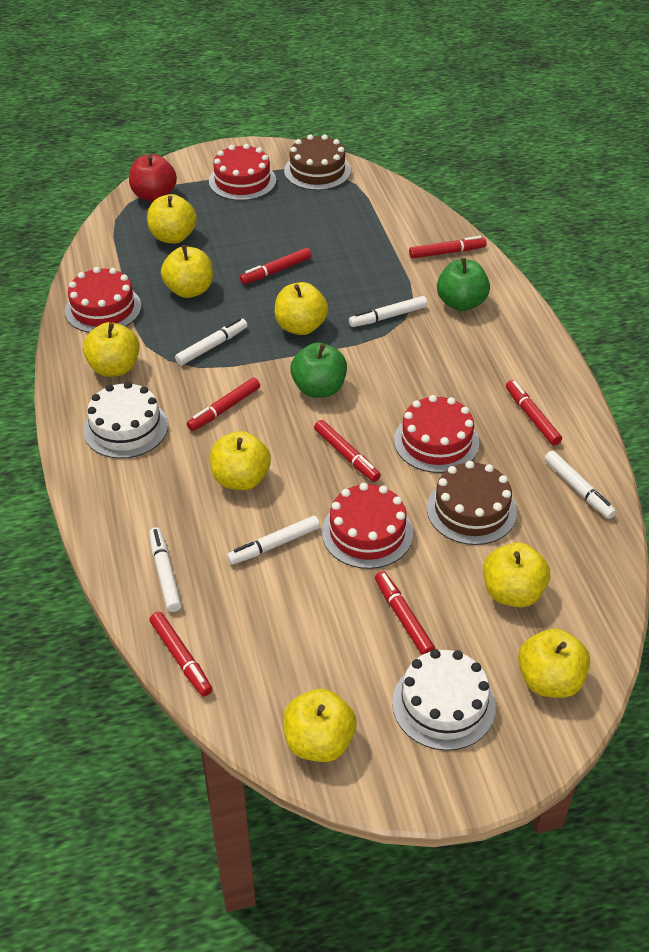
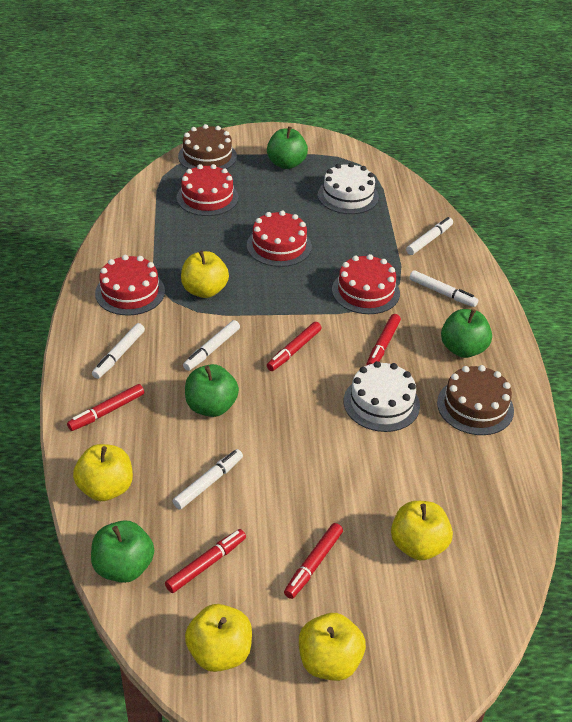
green apple: 2 -> 4
red apple: 1 -> 0
red marker: 7 -> 5
yellow apple: 8 -> 5

